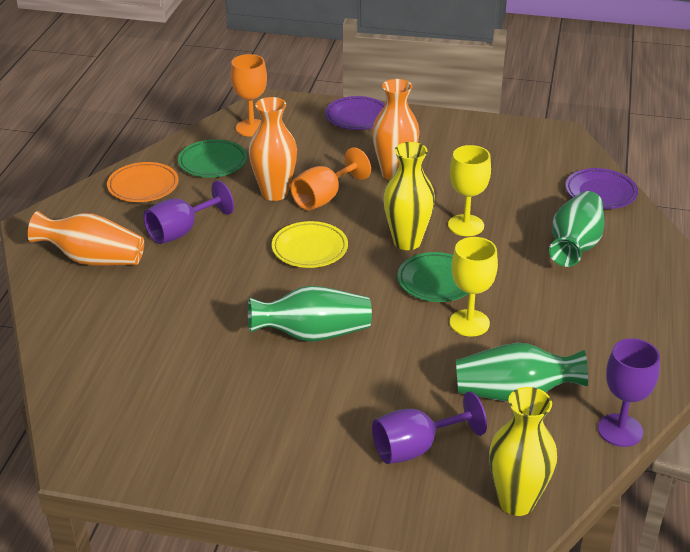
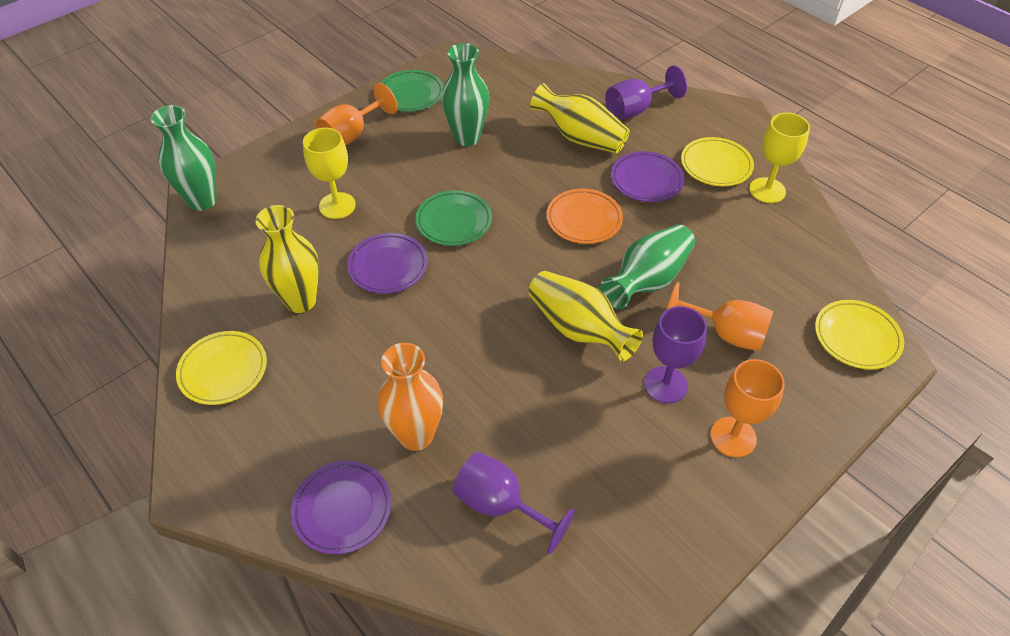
orange goblet: 2 -> 3
orange vase: 3 -> 1
purple plate: 2 -> 3
yellow plate: 1 -> 3
yellow vase: 2 -> 3

